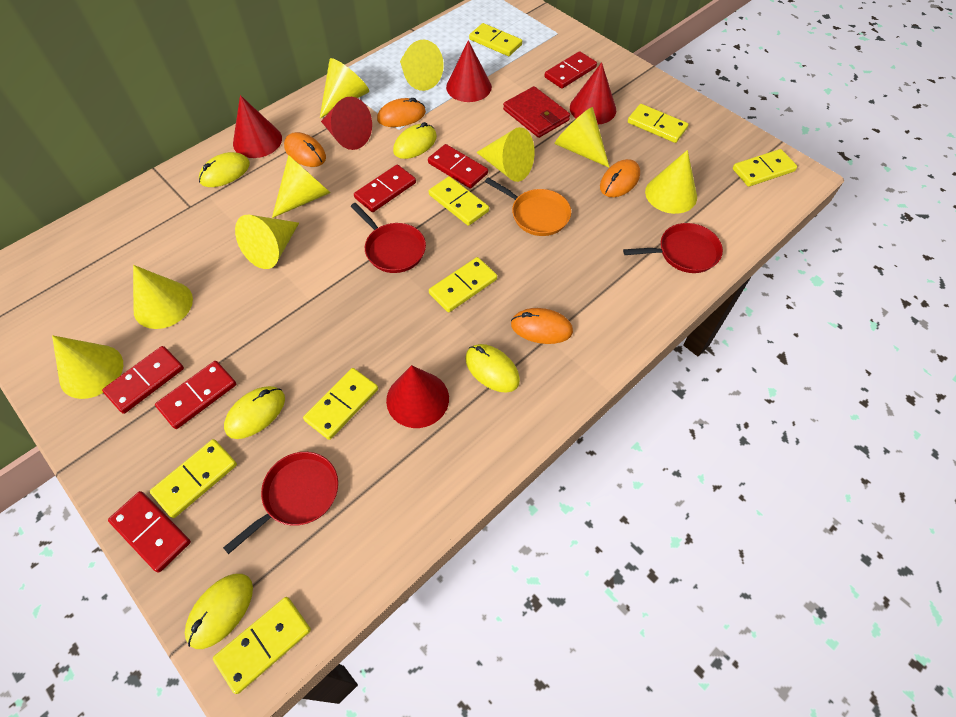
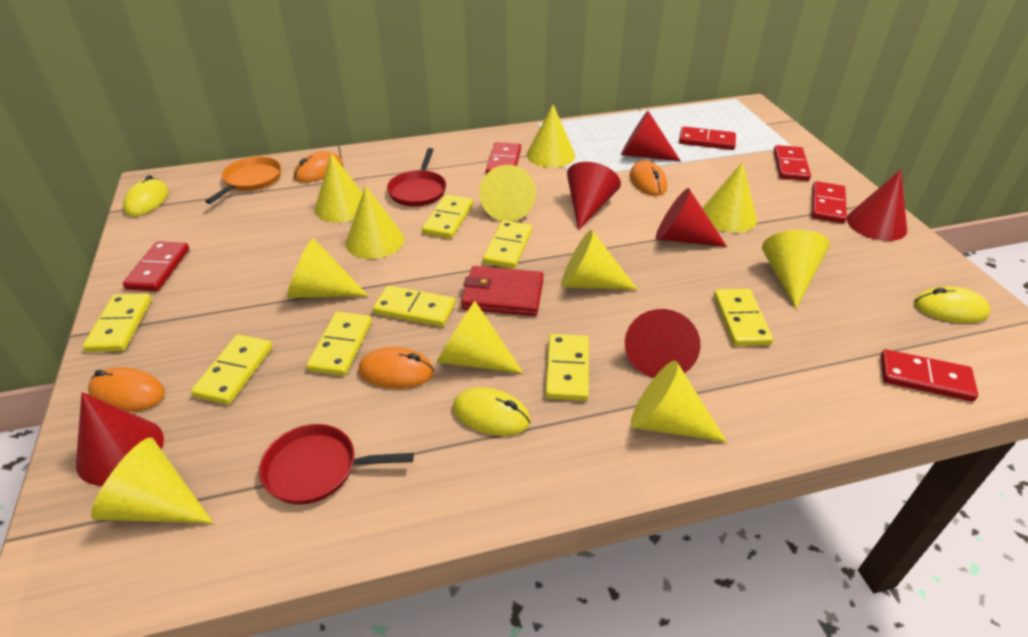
red cone: 5 -> 6
red pan: 3 -> 2
yellow cone: 9 -> 11
yellow mouse: 5 -> 3

